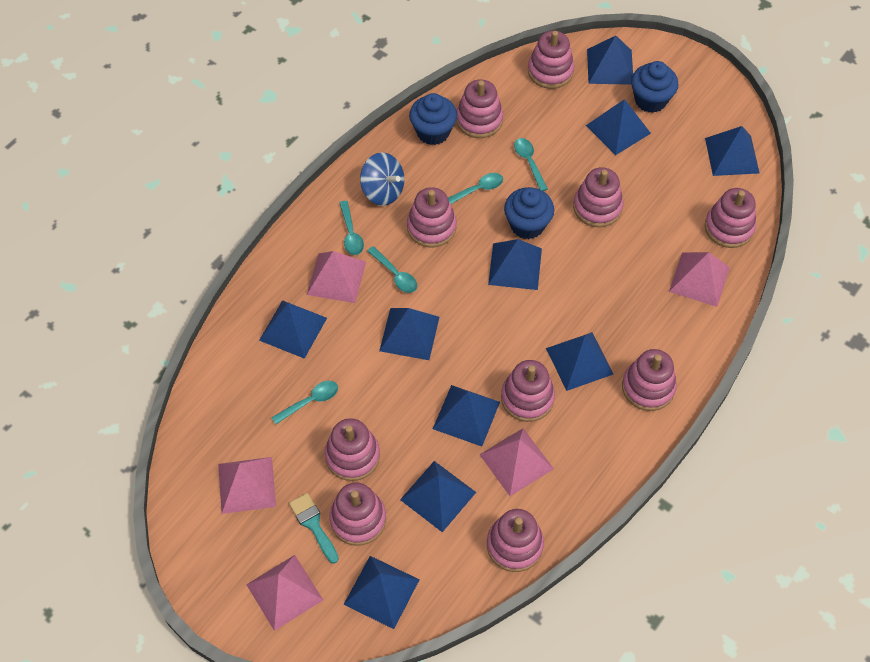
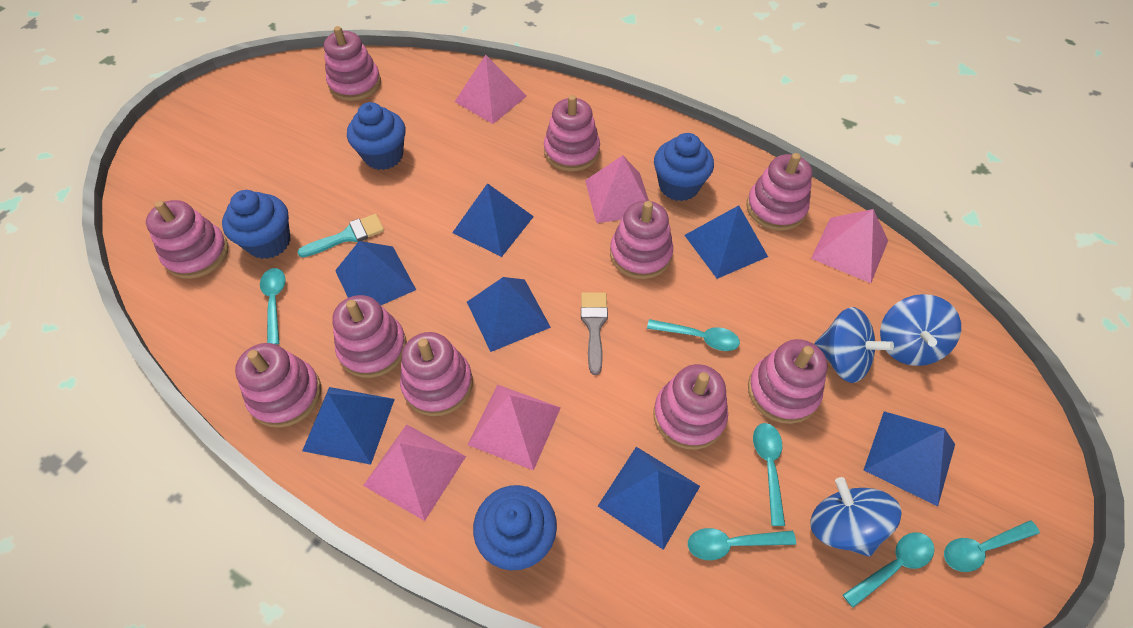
blue cupcake: 3 -> 4
blue pyramid: 10 -> 7
blue spinning top: 1 -> 3
grey brush: 0 -> 1
turquoise spoon: 5 -> 6

